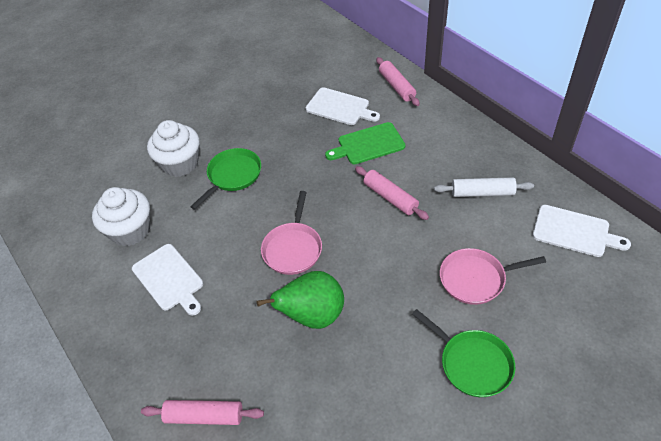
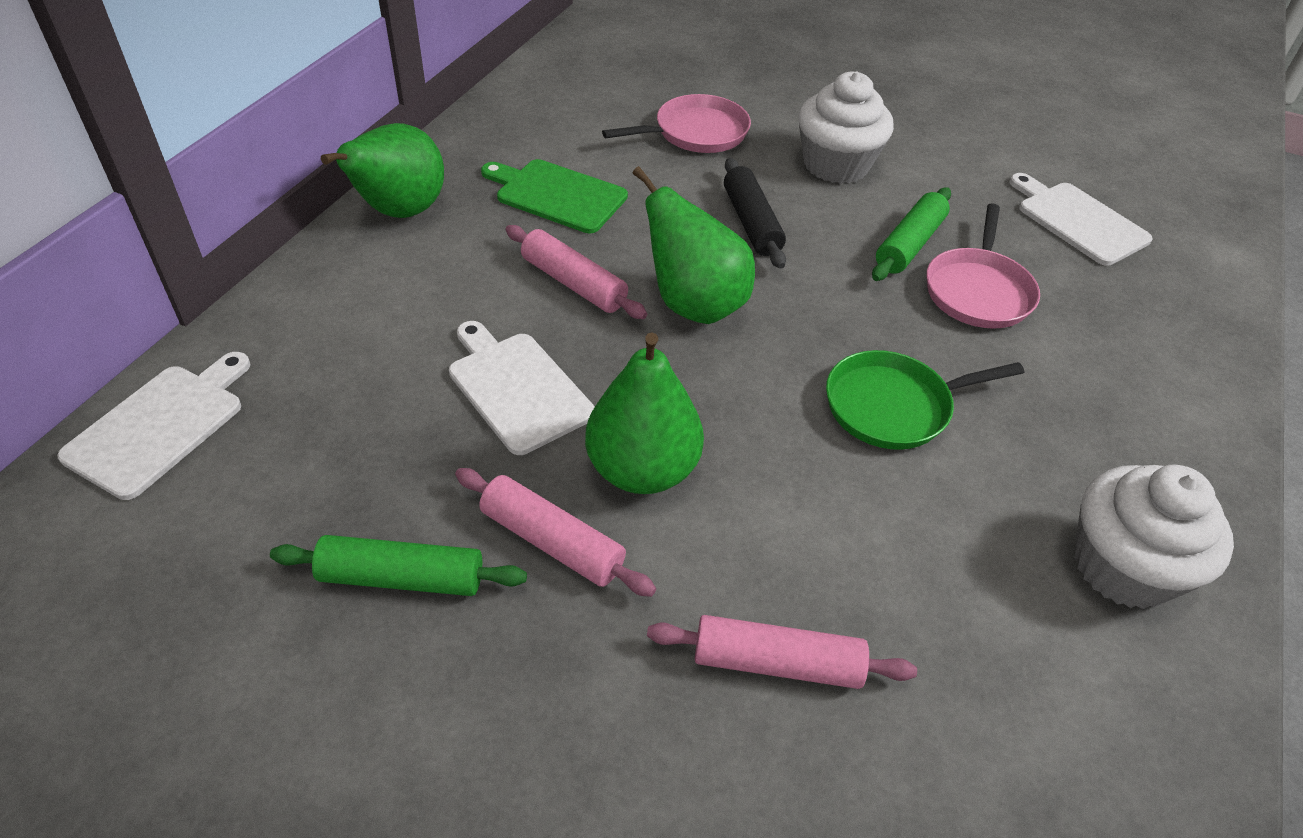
black rolling pin: 0 -> 1
green pan: 2 -> 1
green pear: 1 -> 3
green rolling pin: 0 -> 2
white rolling pin: 1 -> 0

